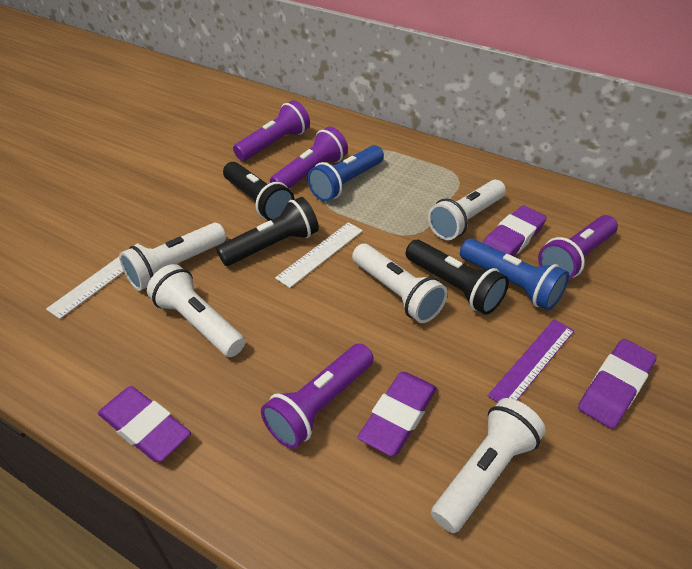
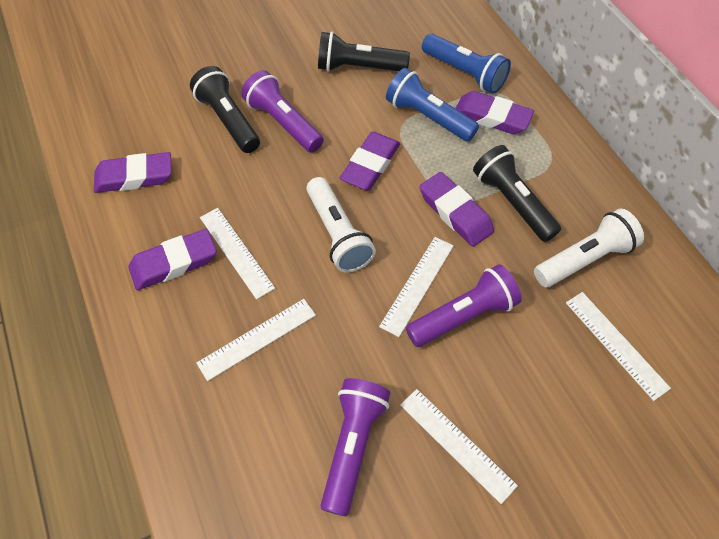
purple eraser: 4 -> 5
purple flashlight: 4 -> 3
purple ruler: 1 -> 0
white flashlight: 5 -> 2
white ruler: 2 -> 5

